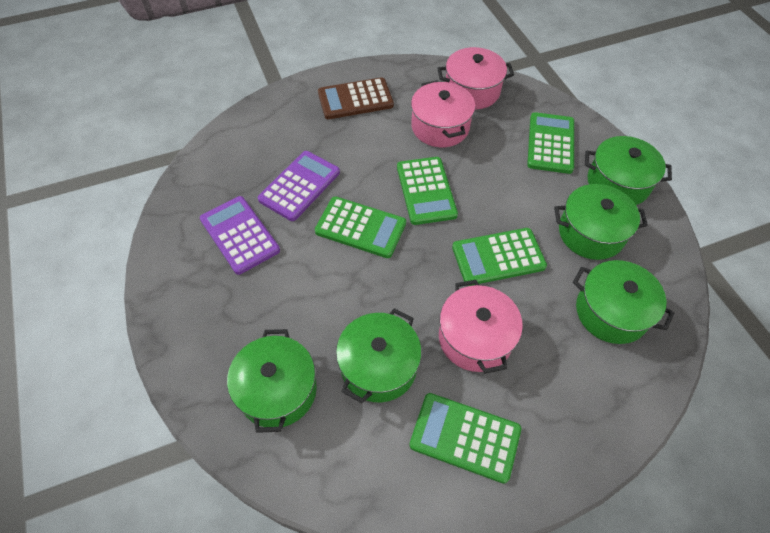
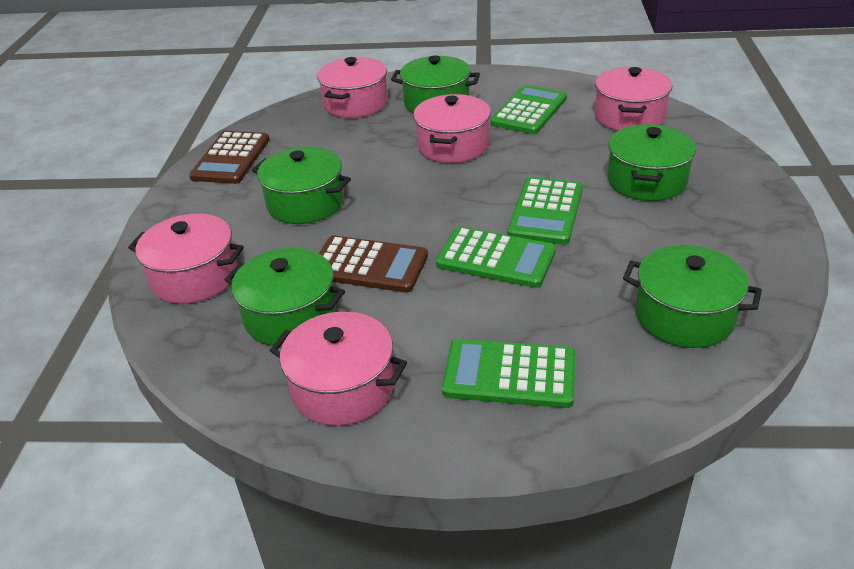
brown calculator: 1 -> 2
green calculator: 5 -> 4
pink pot: 3 -> 5
purple calculator: 2 -> 0

